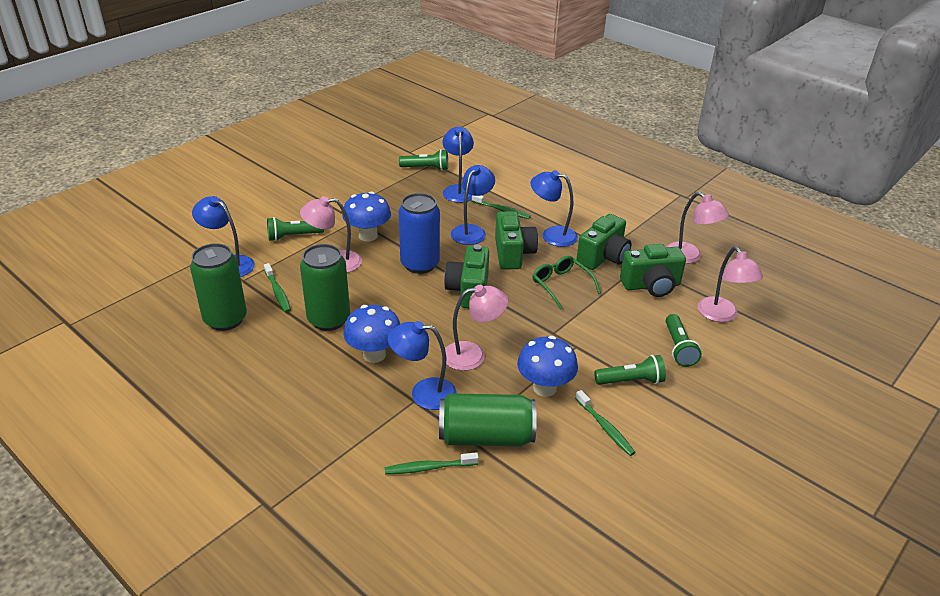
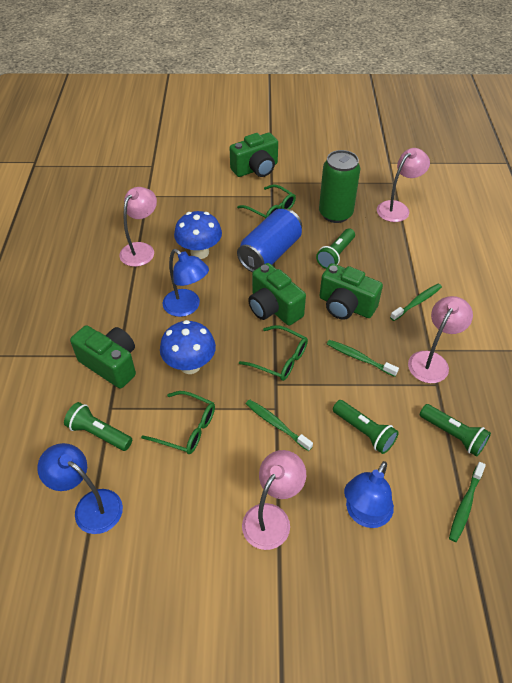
blue lamp: 5 -> 3
blue mushroom: 3 -> 2
green can: 3 -> 1
green glasses: 1 -> 3

